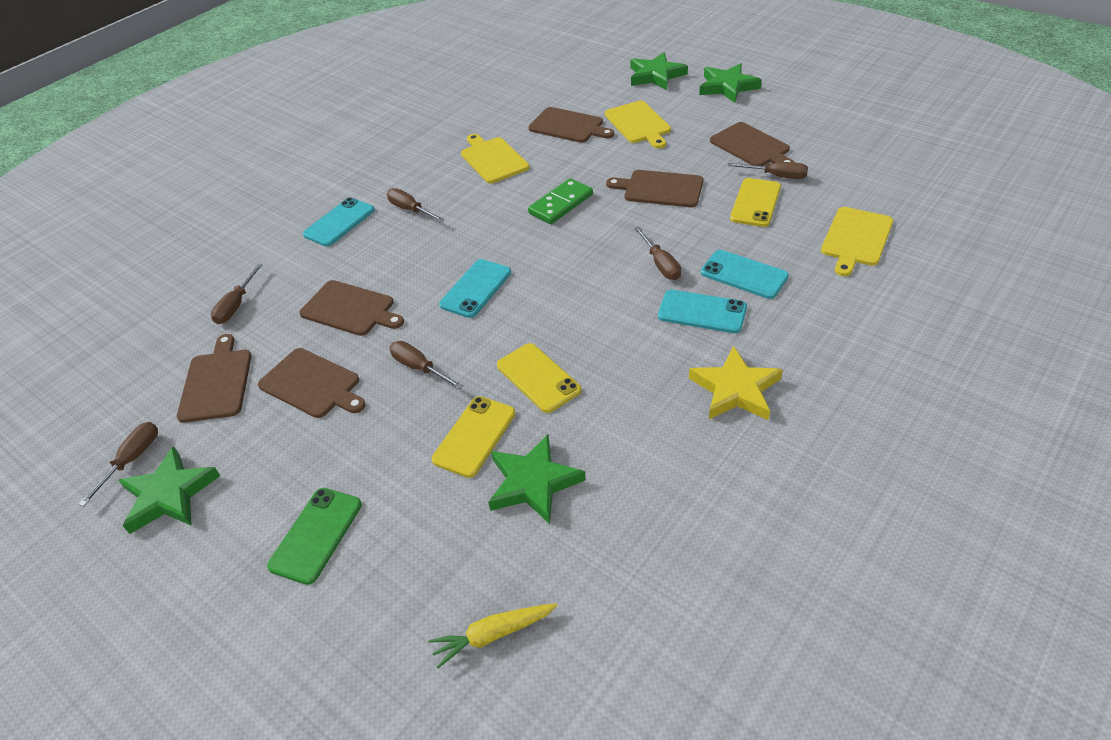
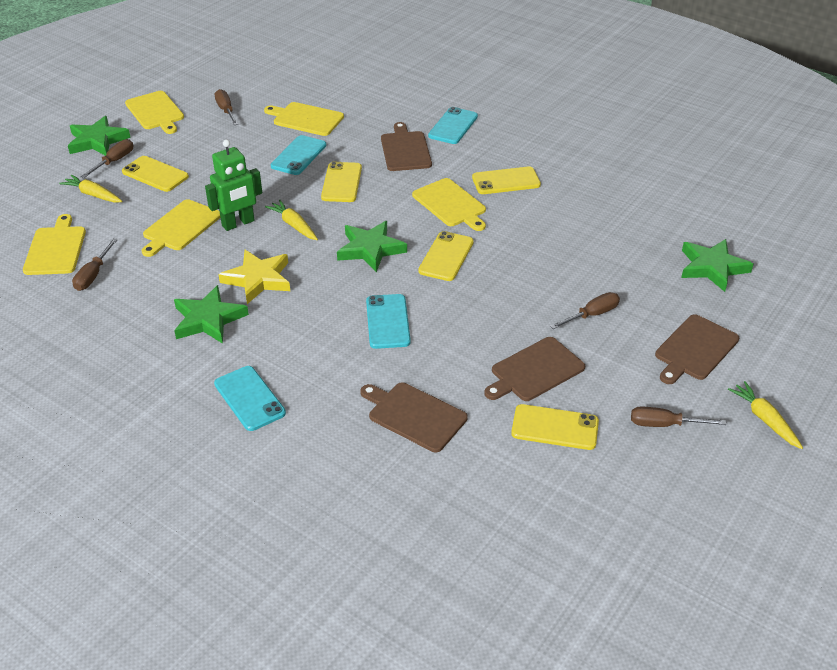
brown cutting board: 6 -> 4
brown screwdriver: 6 -> 5
green domino: 1 -> 0
green phone: 1 -> 0
green robot: 0 -> 1
yellow carrot: 1 -> 3
yellow cutting board: 3 -> 5
yellow phone: 3 -> 5

